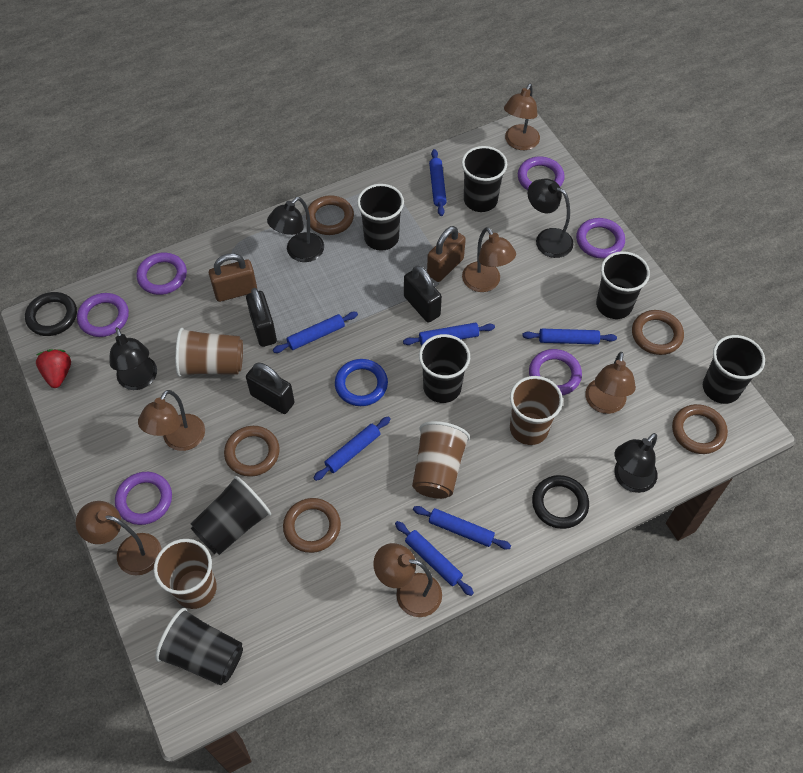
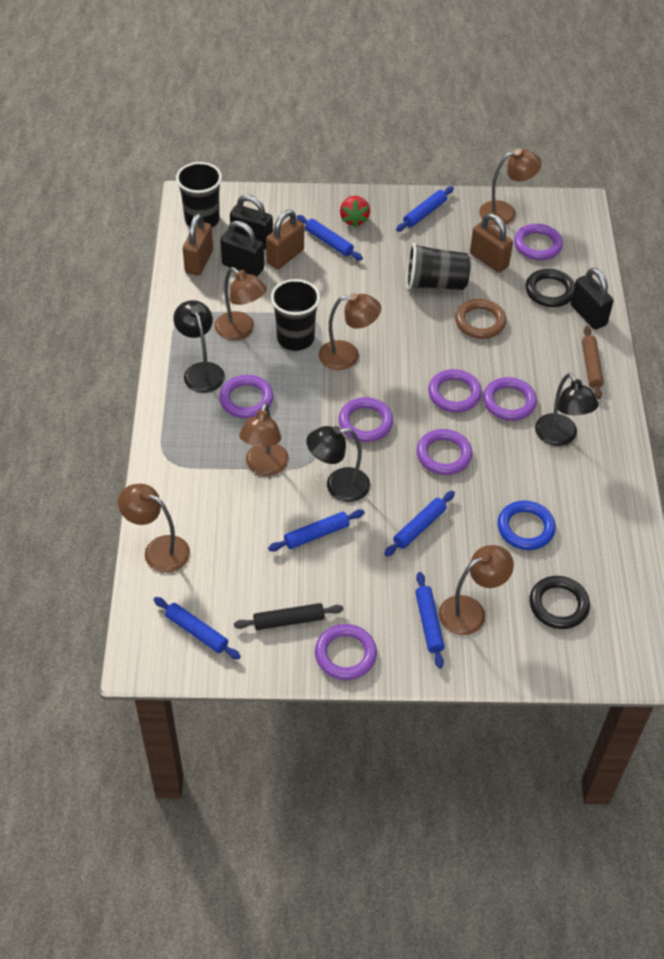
black cup: 7 -> 3
black lamp: 4 -> 3
black rolling pin: 0 -> 1
blue rolling pin: 7 -> 6
brown cup: 4 -> 0
brown padlock: 2 -> 3
brown ring: 5 -> 1
brown rolling pin: 0 -> 1
purple ring: 6 -> 7

